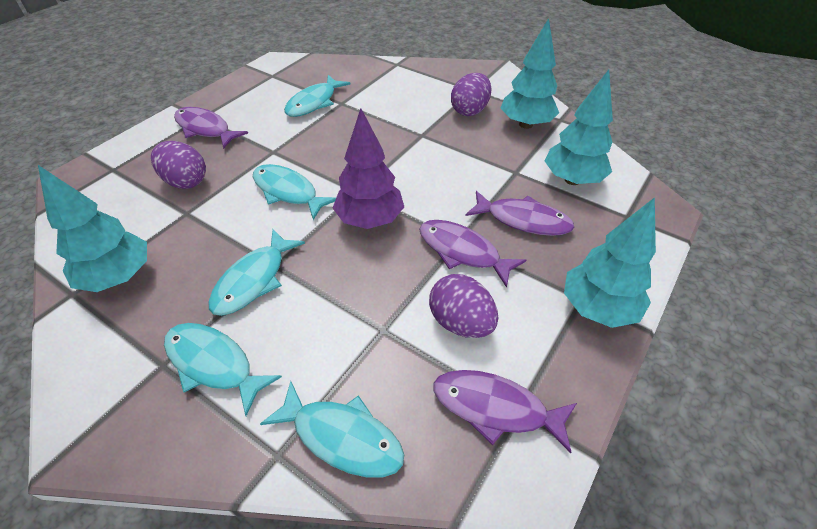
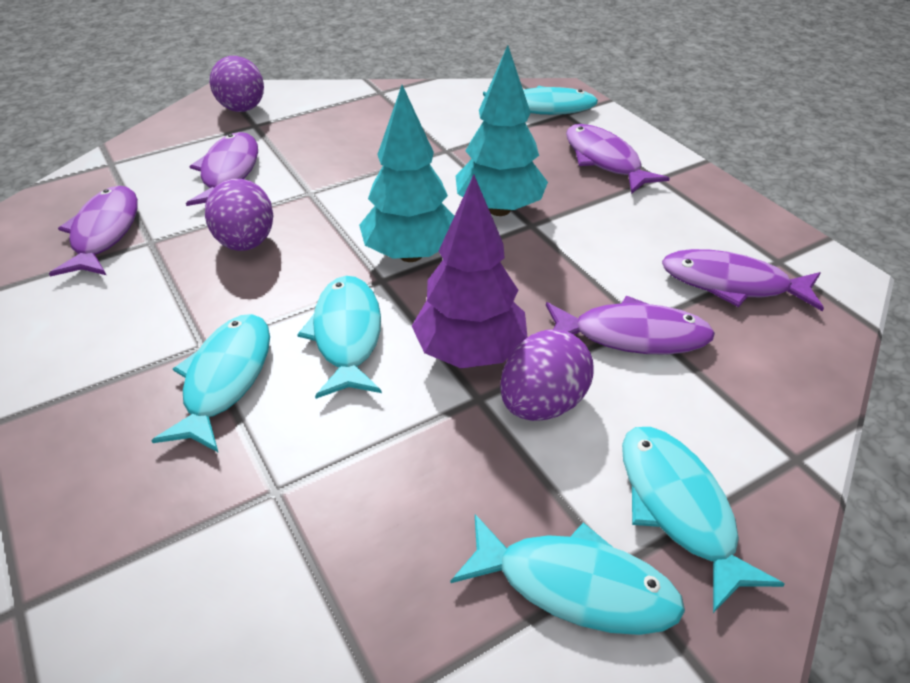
purple fish: 4 -> 5
turquoise tree: 4 -> 2

